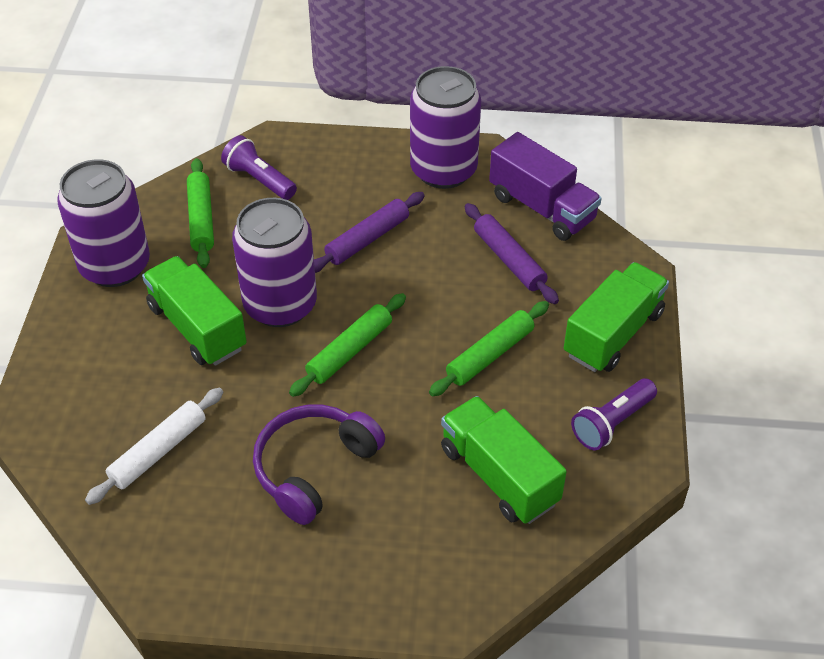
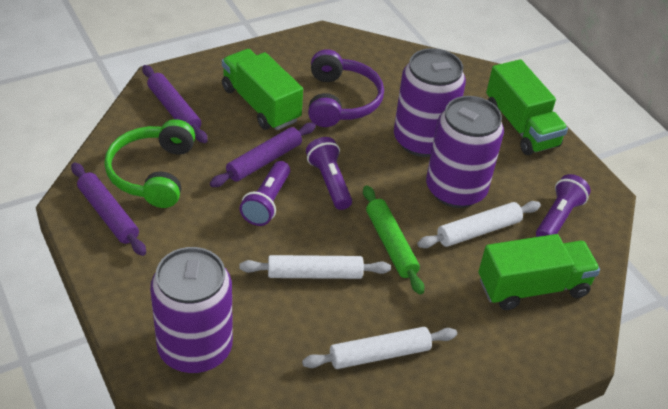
green headphones: 0 -> 1
green rolling pin: 3 -> 1
purple flashlight: 2 -> 3
purple rolling pin: 2 -> 3
purple truck: 1 -> 0
white rolling pin: 1 -> 3

